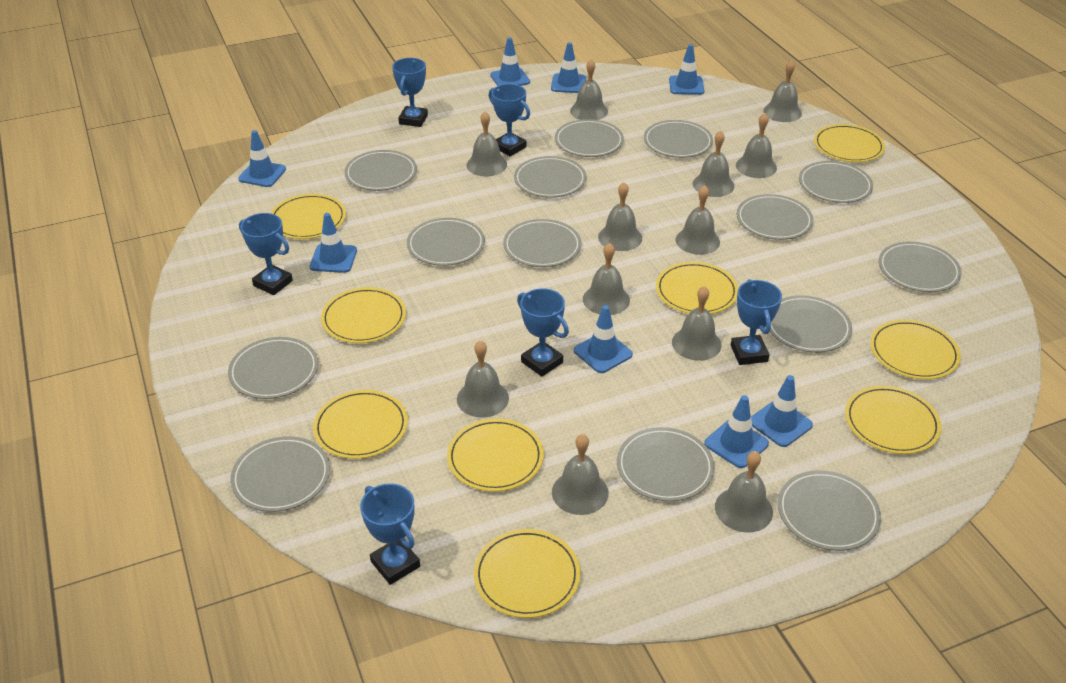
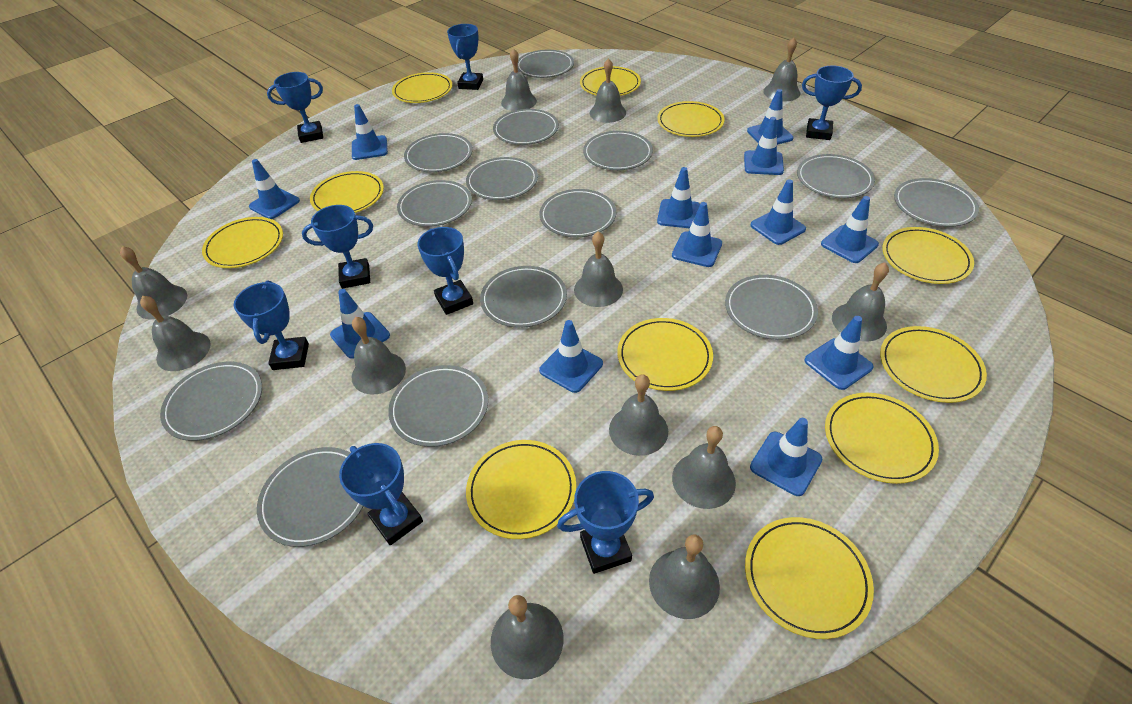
blue traffic cone: 8 -> 12
blue trophy: 6 -> 8
yellow plate: 9 -> 11

